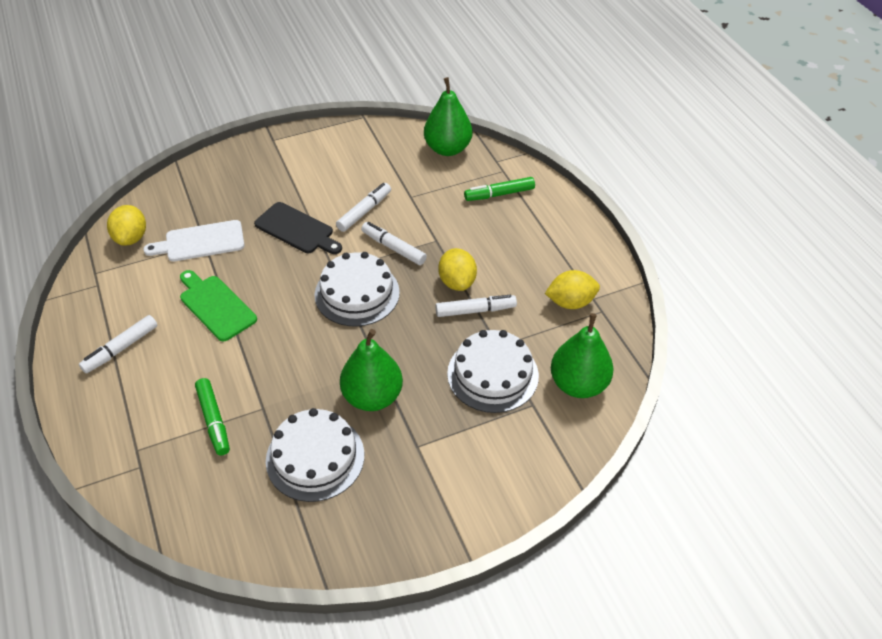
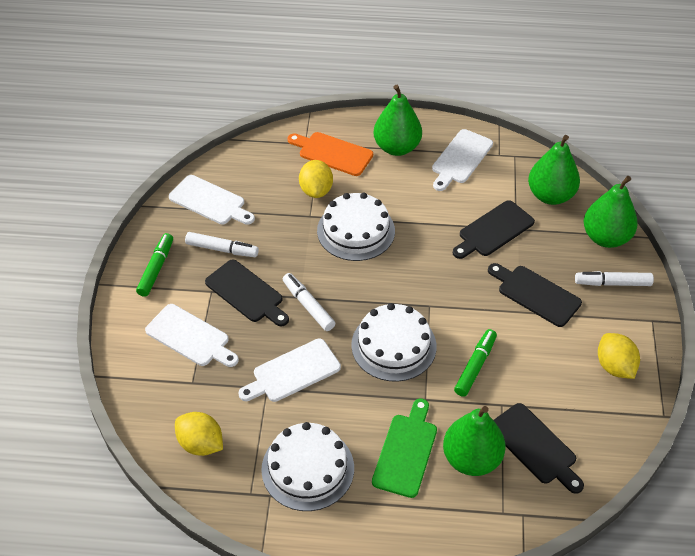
black cutting board: 1 -> 4
green pear: 3 -> 4
orange cutting board: 0 -> 1
white cutting board: 1 -> 4
white marker: 4 -> 3

